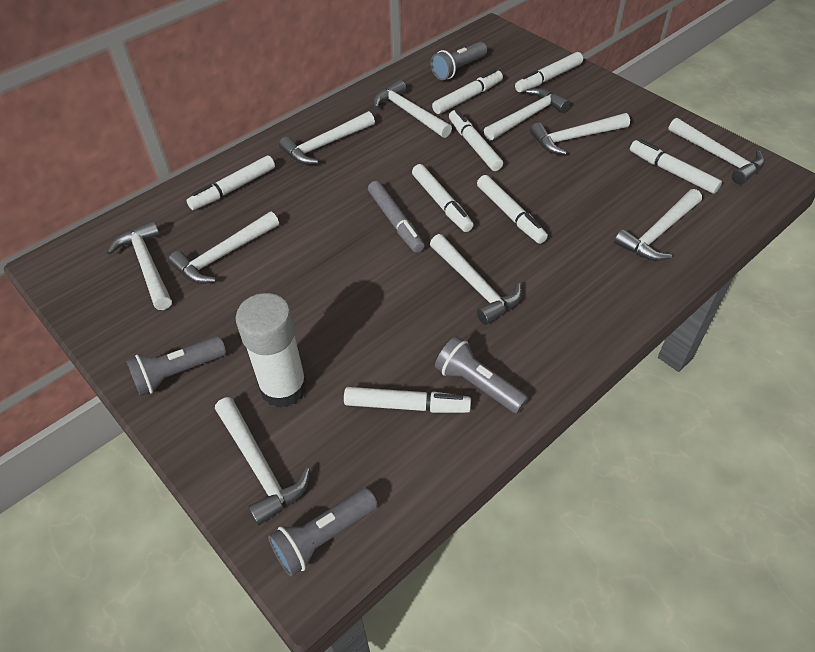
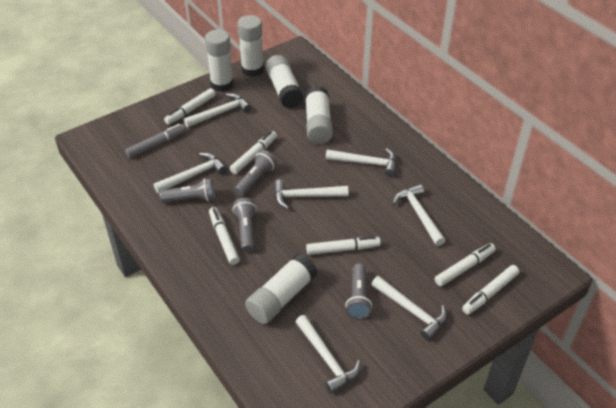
white glue stick: 1 -> 5
white hammer: 10 -> 7
white marker: 8 -> 6

